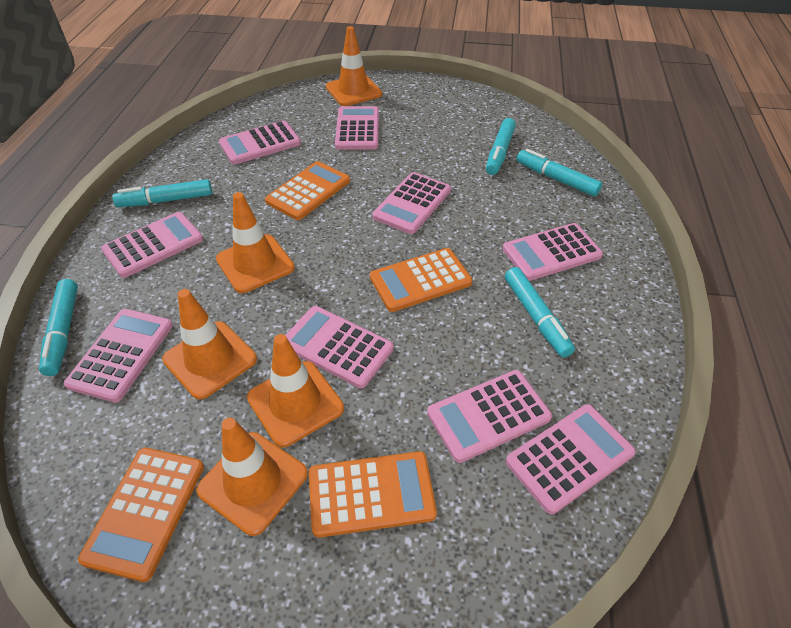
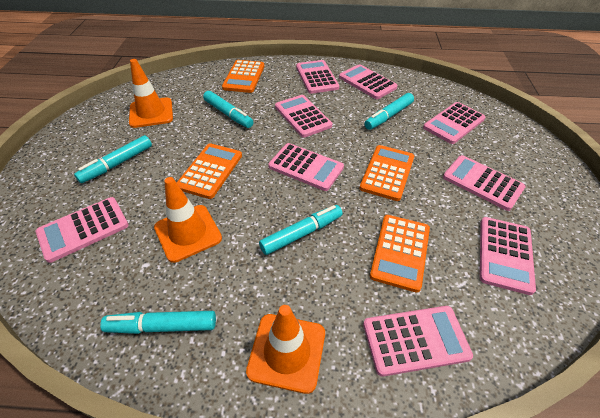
orange traffic cone: 5 -> 3

